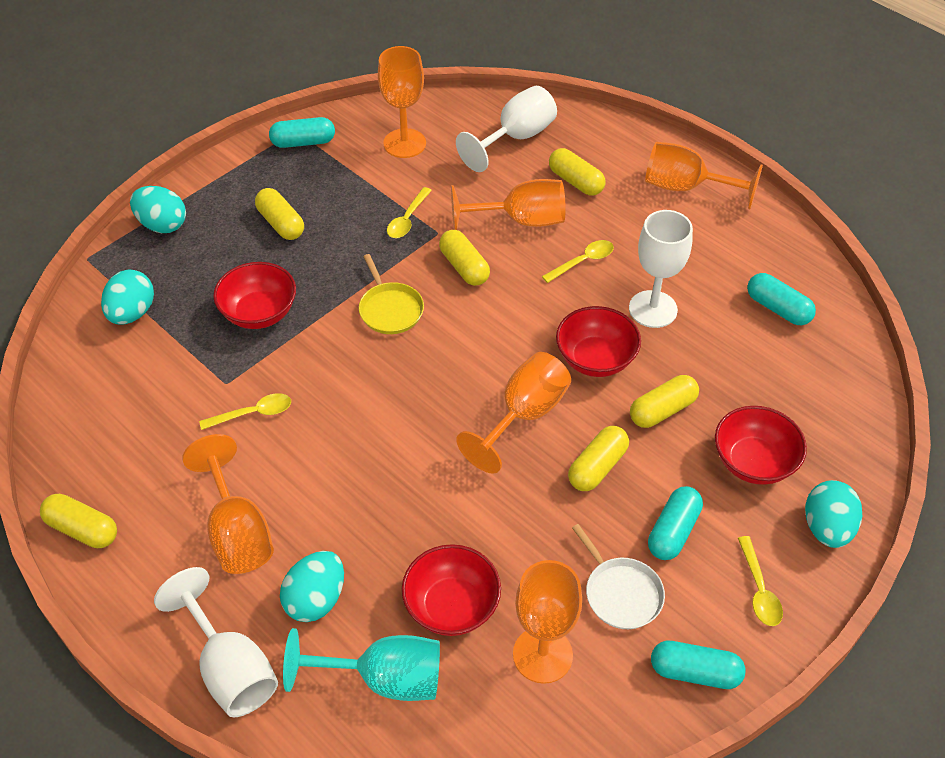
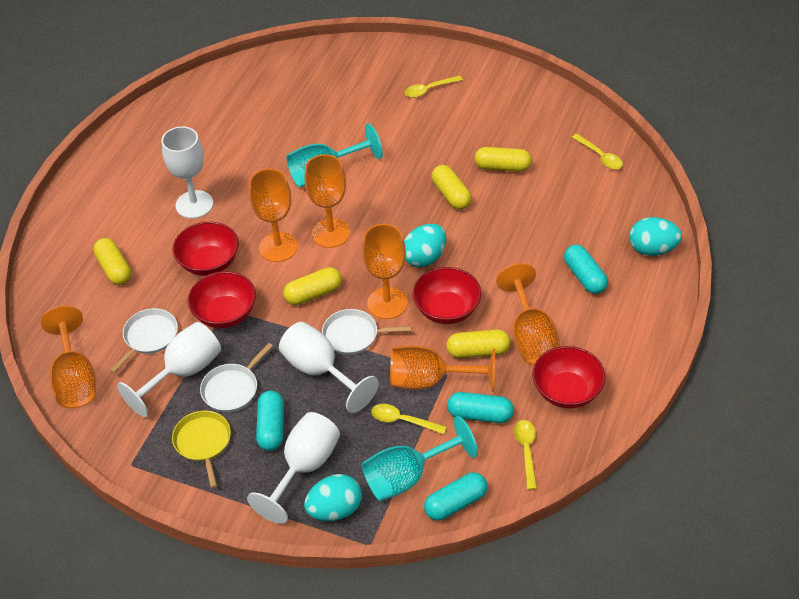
turquoise egg: 4 -> 3
turquoise goblet: 1 -> 2
white goblet: 3 -> 4
white pan: 1 -> 3
yellow capsule: 6 -> 5

